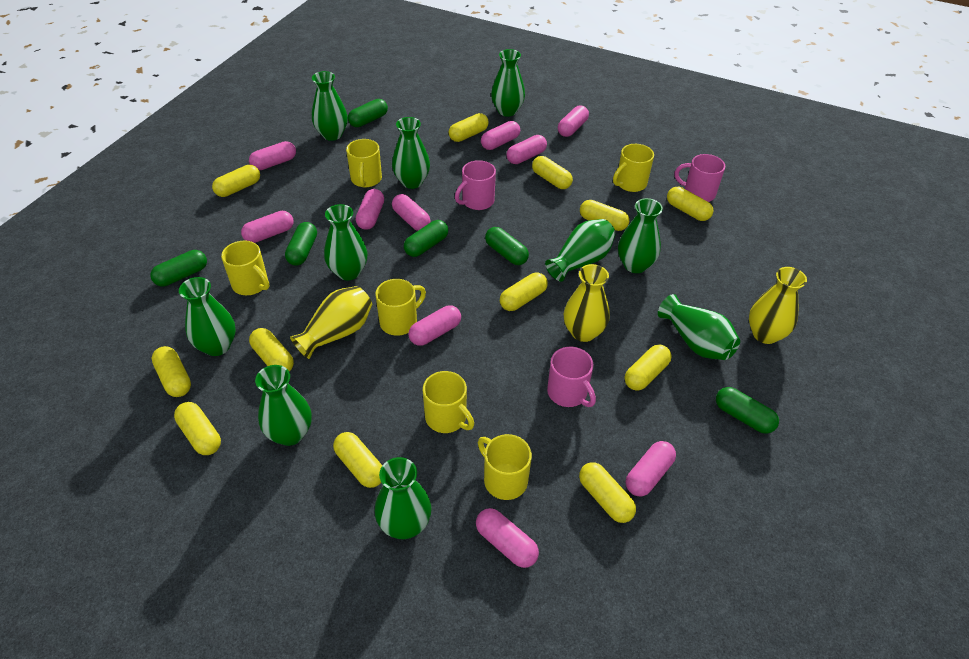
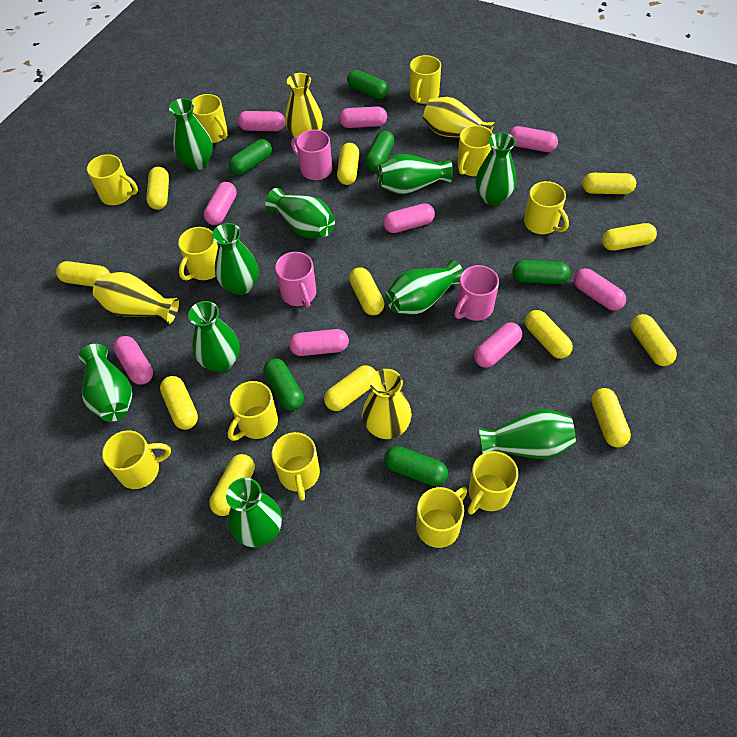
pink capsule: 10 -> 9
yellow mug: 6 -> 11
yellow vase: 3 -> 4

